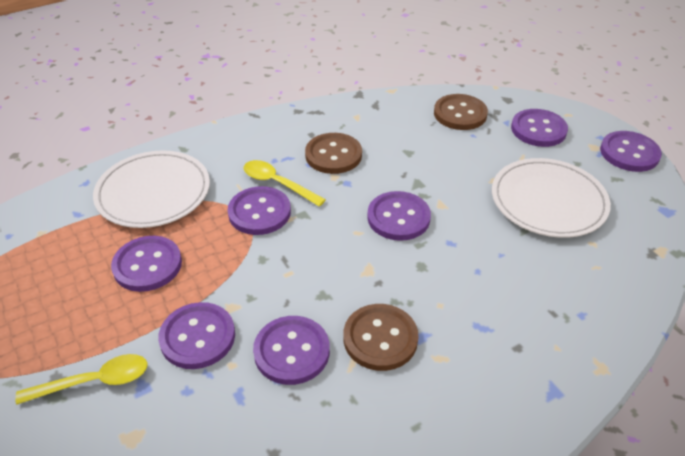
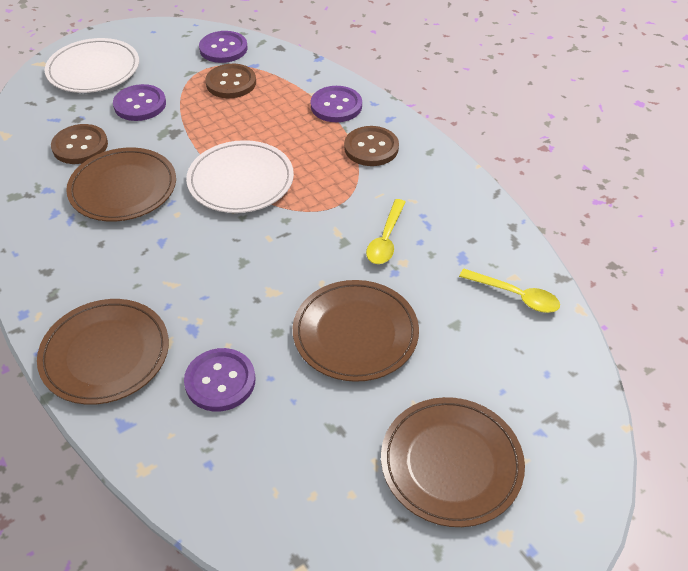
brown plate: 0 -> 4
purple button: 7 -> 4

